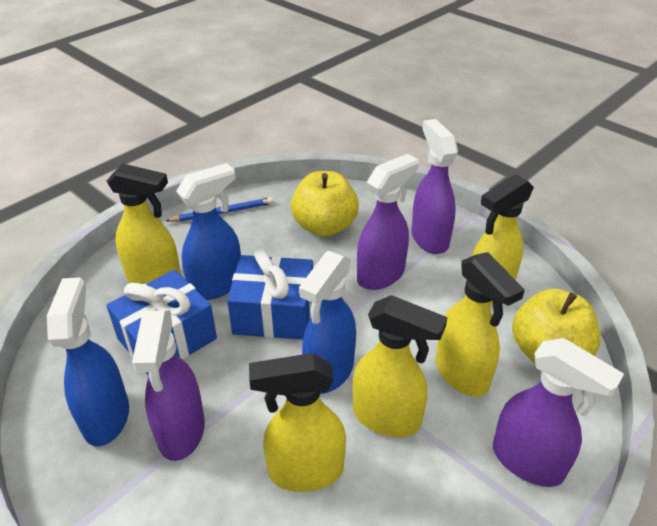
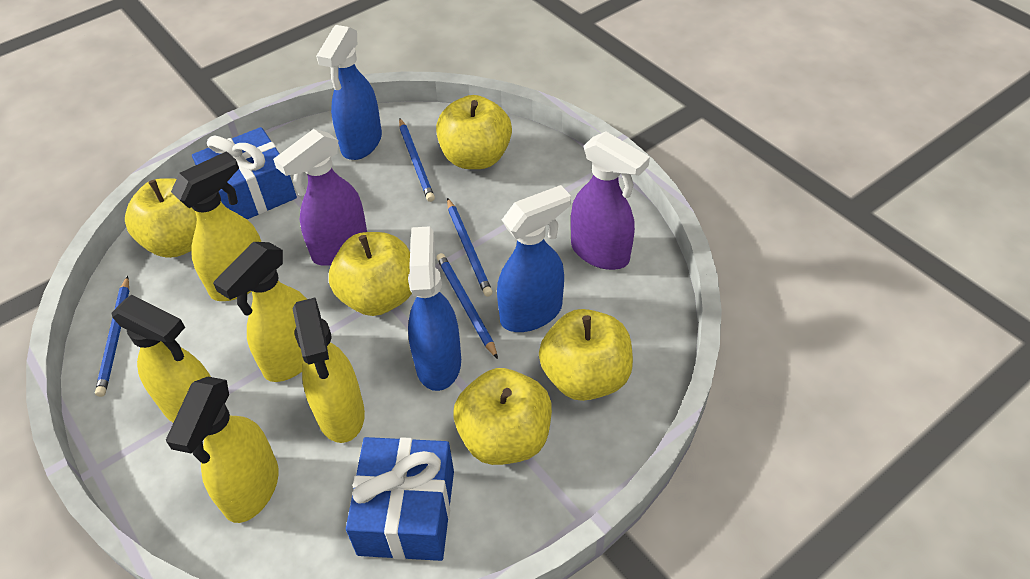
blue pencil: 1 -> 4
purple spray bottle: 4 -> 2
yellow apple: 2 -> 5

